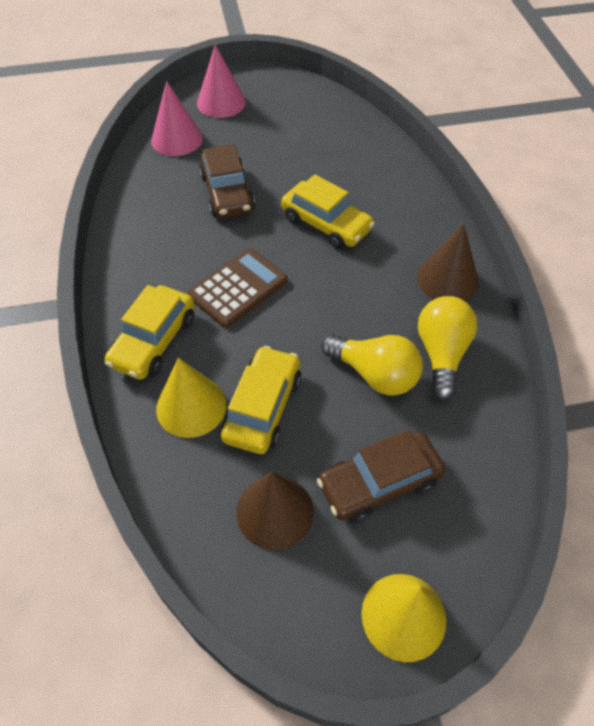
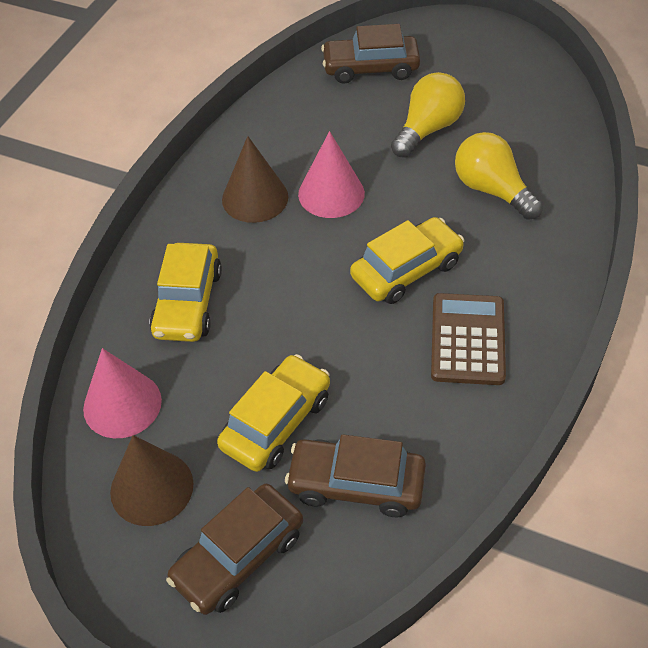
brown car: 2 -> 3
yellow cone: 2 -> 0

